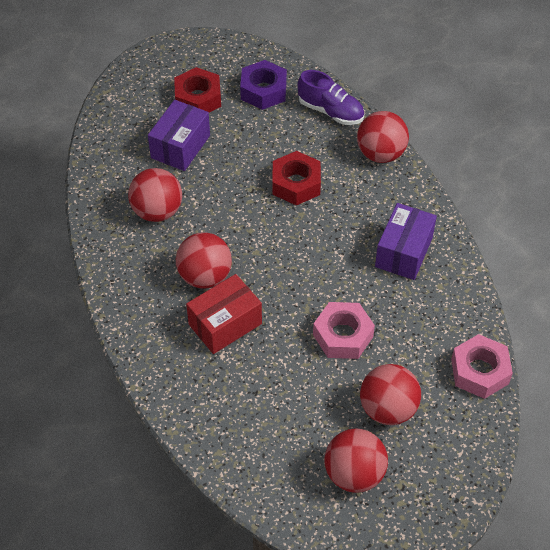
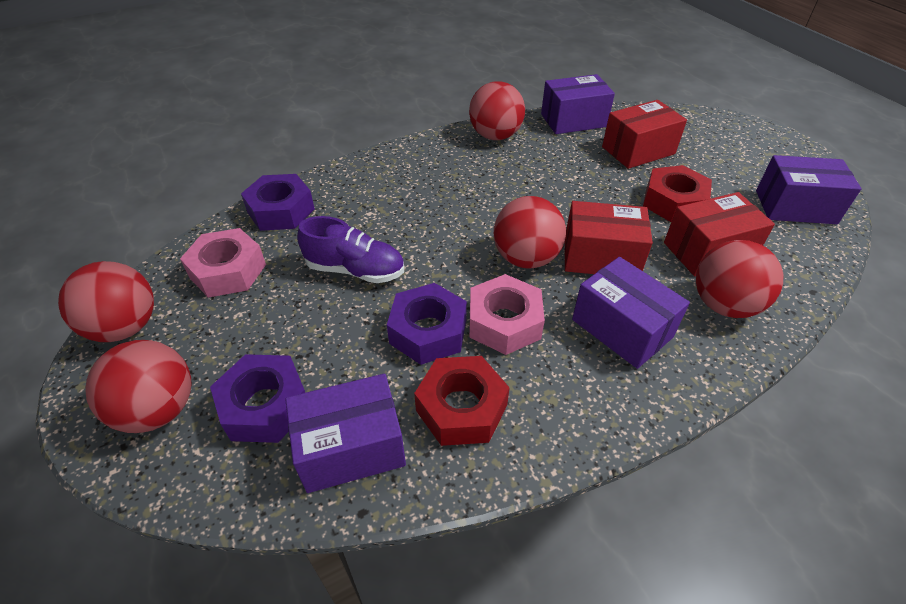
purple box: 2 -> 4
purple nut: 1 -> 3
red box: 1 -> 3

